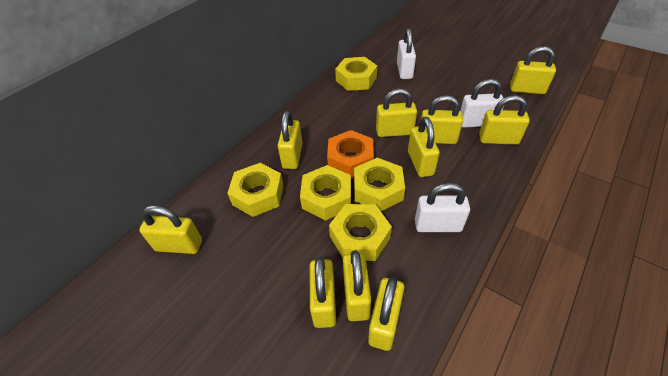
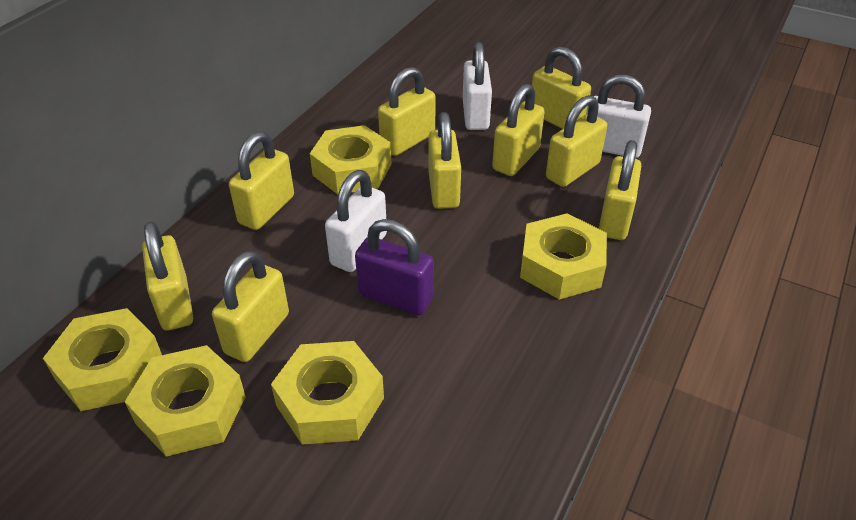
orange nut: 1 -> 0
purple padlock: 0 -> 1
yellow padlock: 10 -> 9

